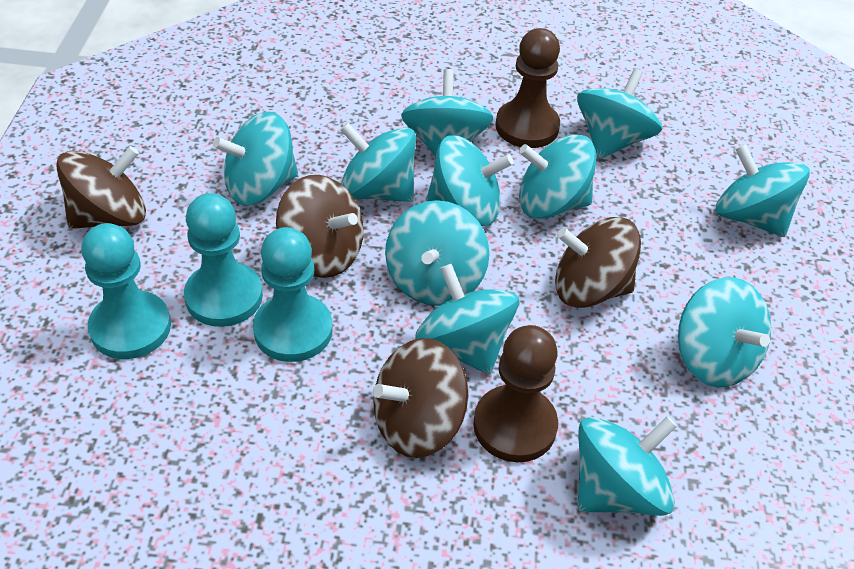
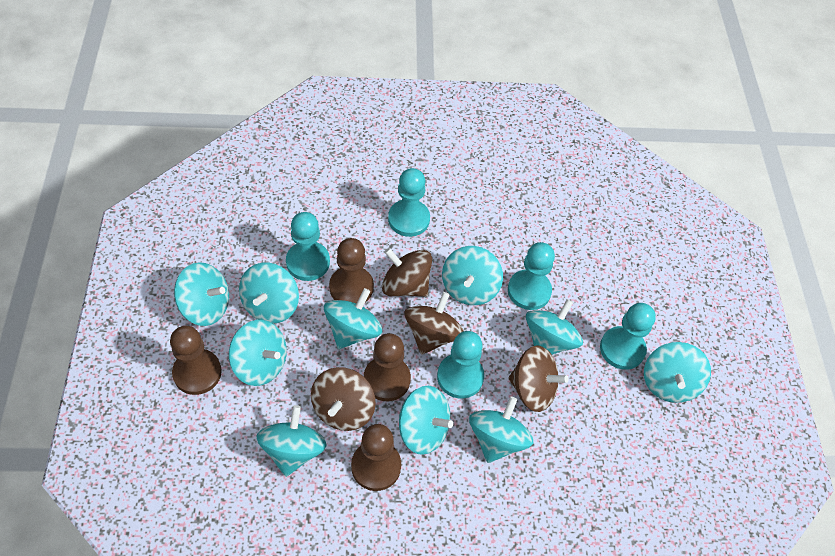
brown pawn: 2 -> 4
turquoise pawn: 3 -> 5
turquoise spinning top: 11 -> 10

